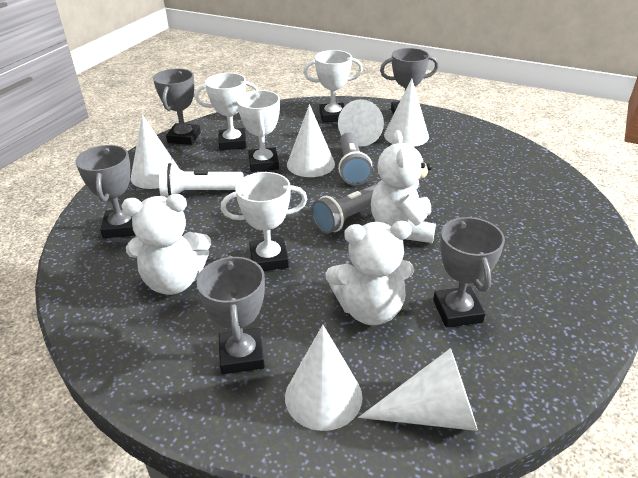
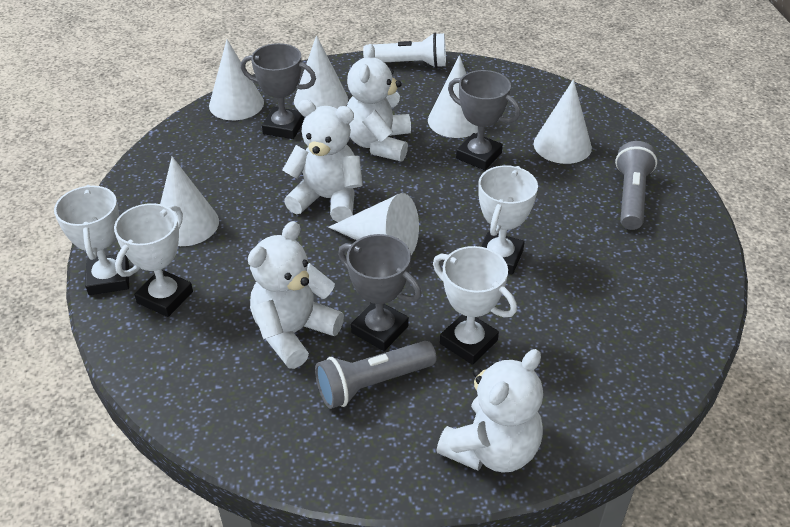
grey trophy: 5 -> 3
white teddy bear: 3 -> 4

